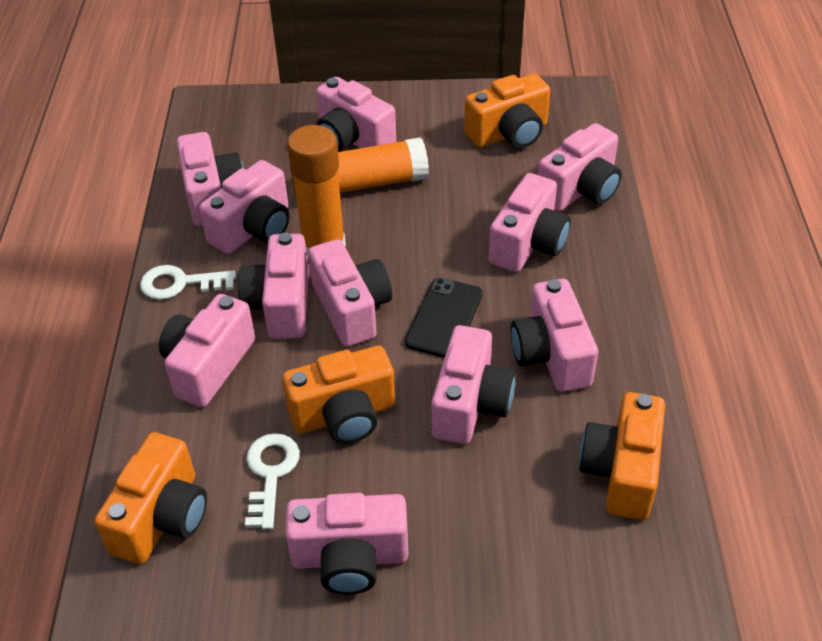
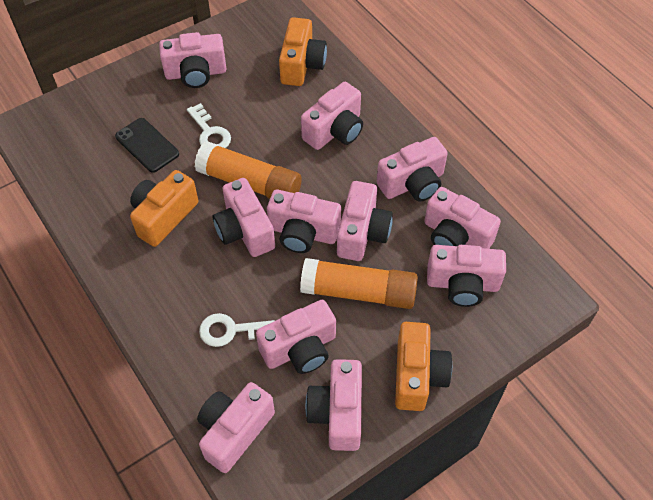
orange camera: 4 -> 3

